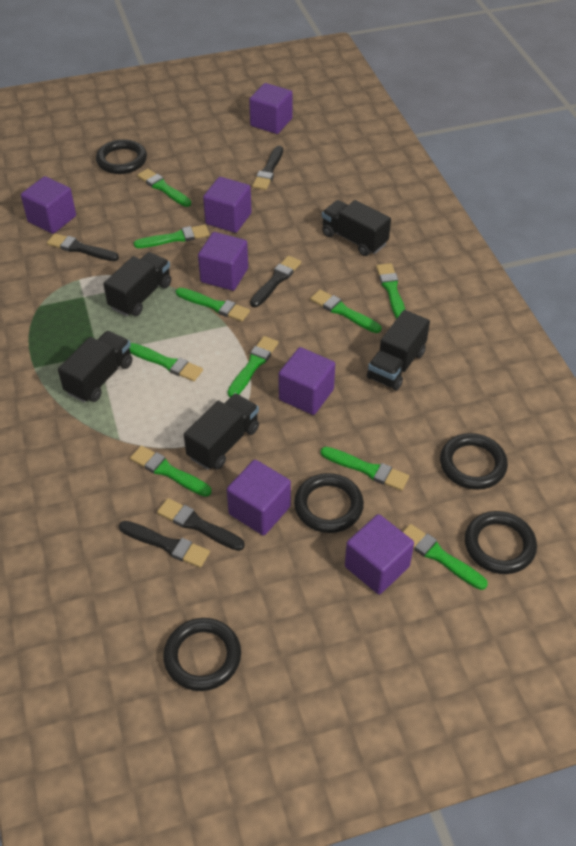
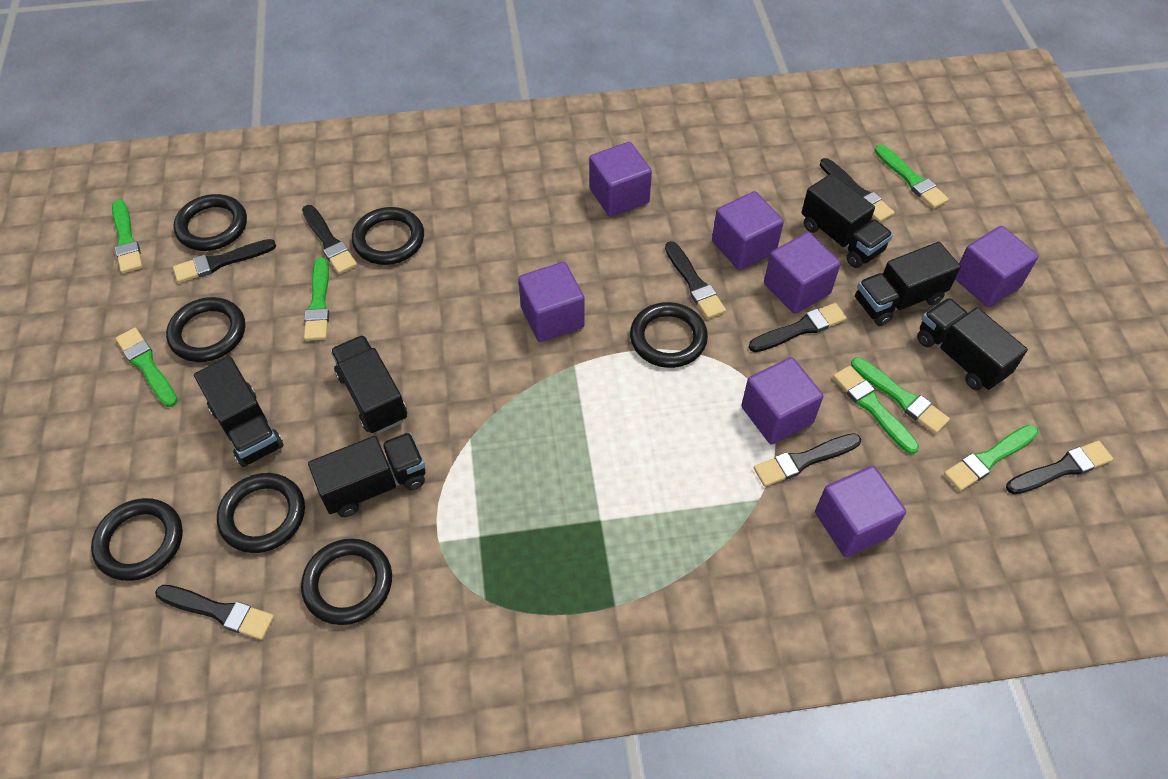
black brush: 5 -> 8
black ring: 5 -> 7
black truck: 5 -> 6
green brush: 10 -> 7

